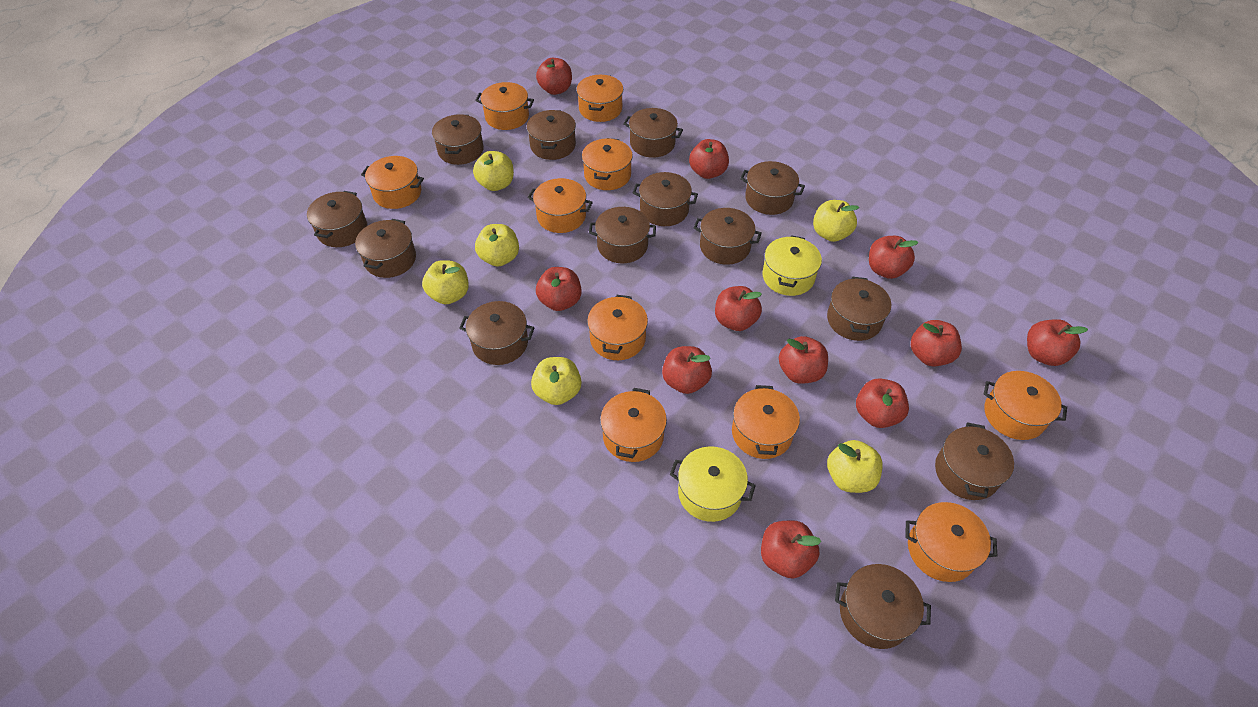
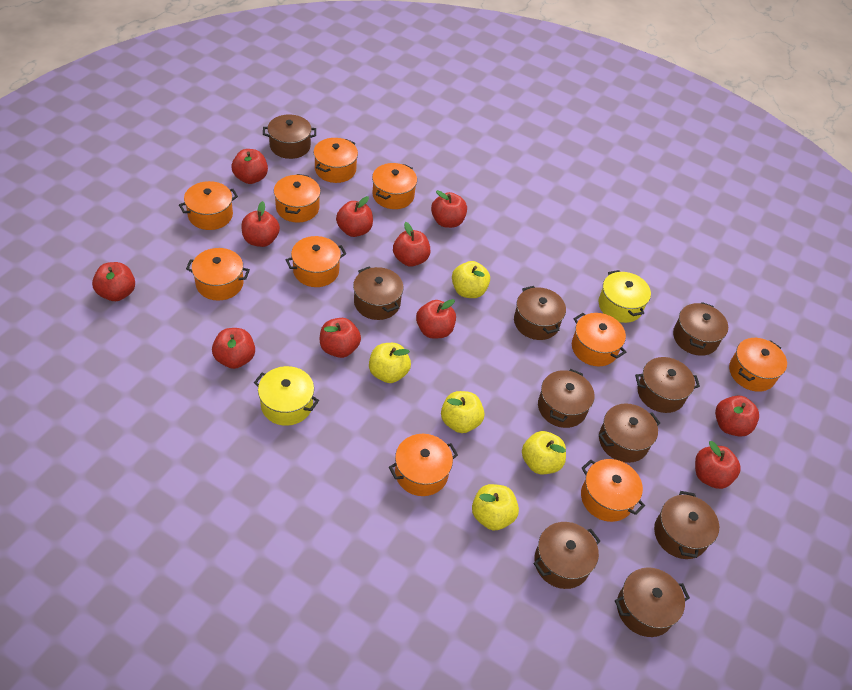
brown pot: 13 -> 10
yellow apple: 6 -> 5

